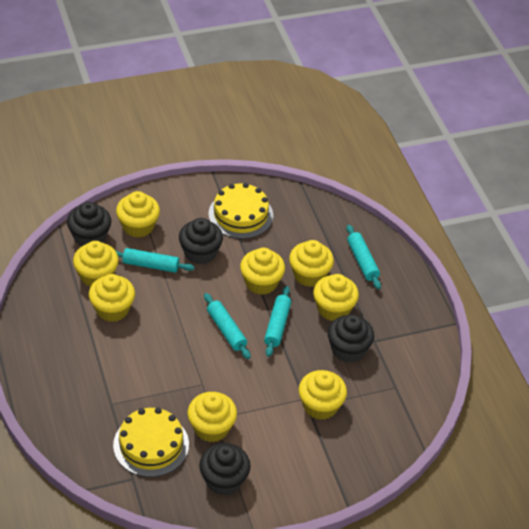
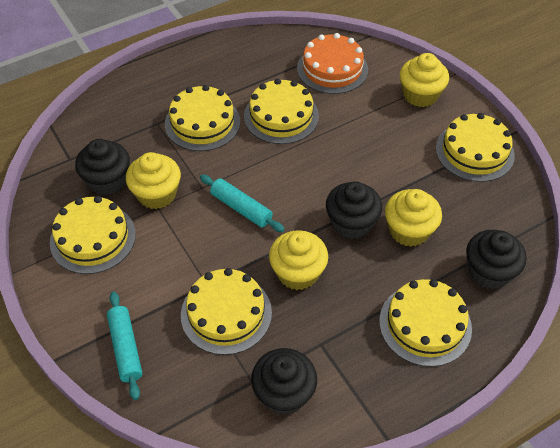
orange cake: 0 -> 1
turquoise rolling pin: 4 -> 2
yellow cake: 2 -> 6
yellow cupcake: 8 -> 4

